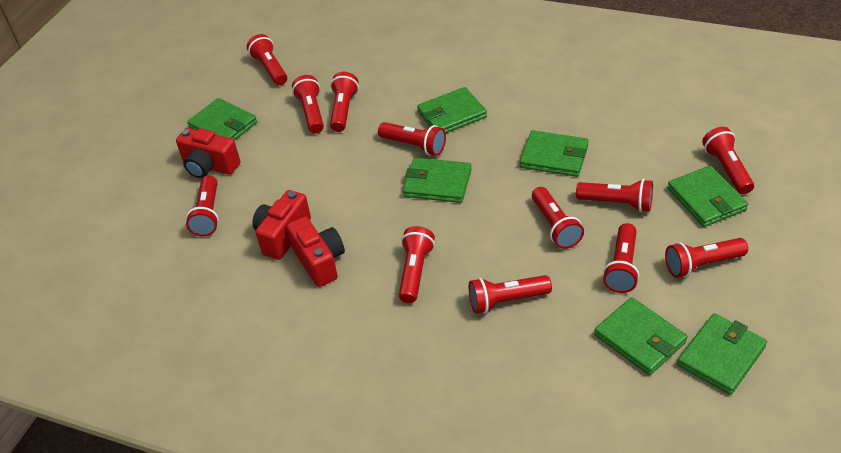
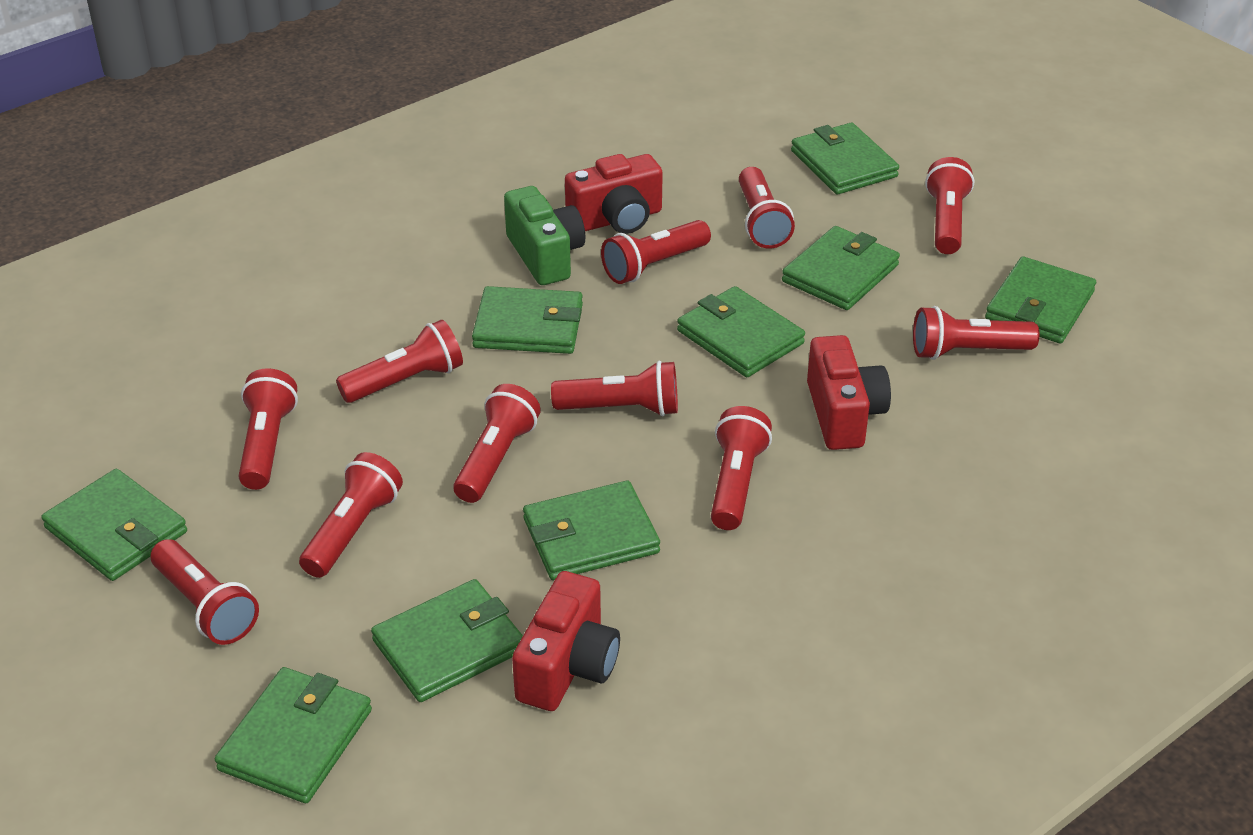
green camera: 0 -> 1
green wallet: 7 -> 9
red flashlight: 12 -> 11

